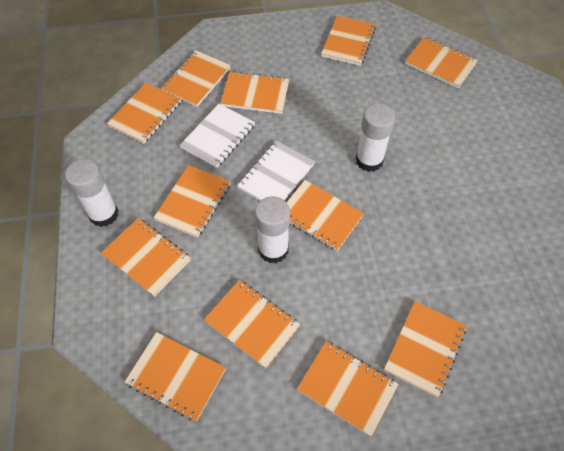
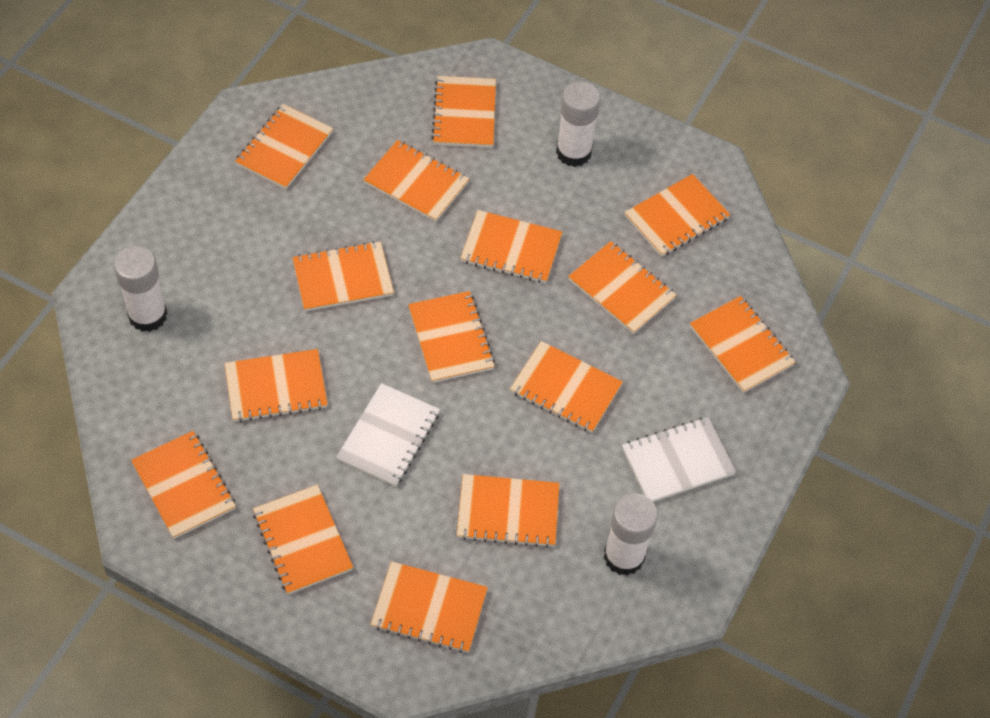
orange notebook: 12 -> 15

